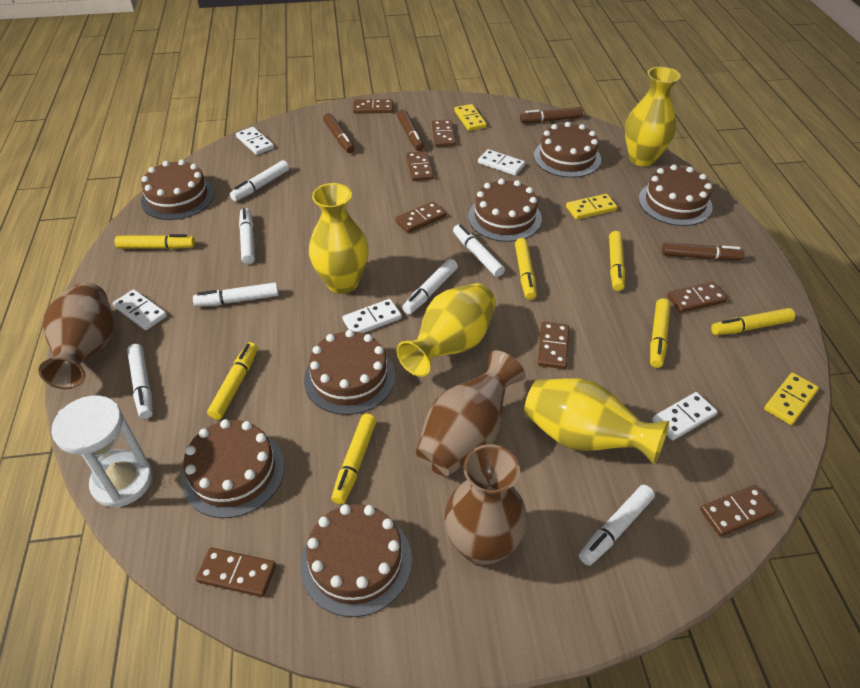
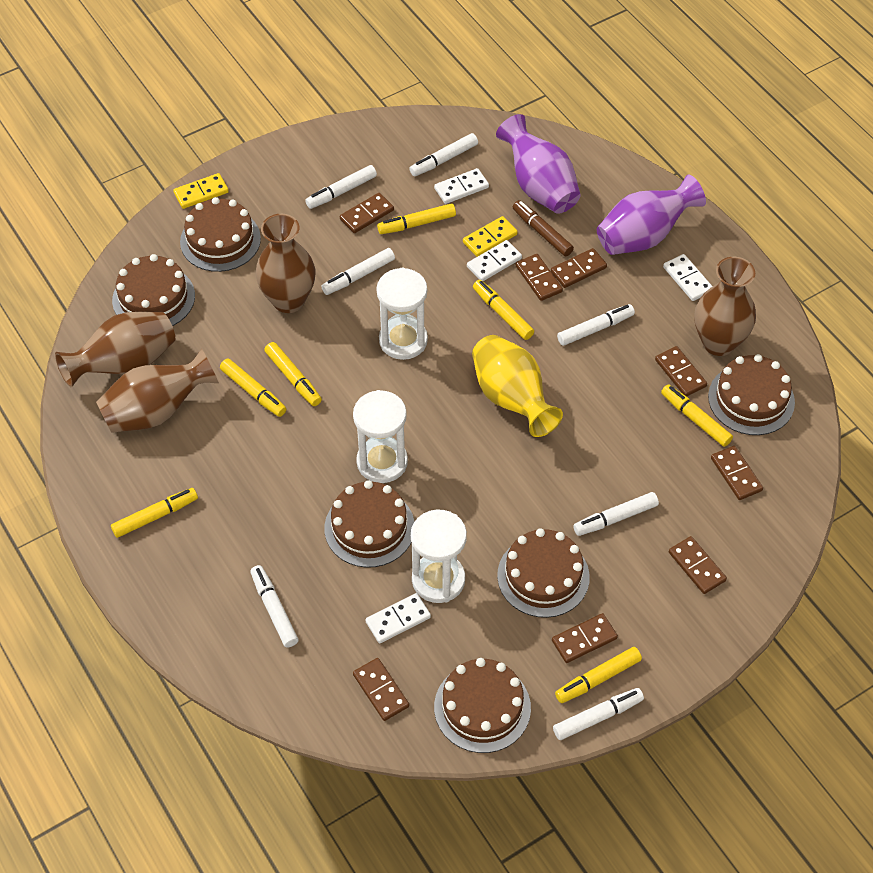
brown cake: 7 -> 6
brown marker: 4 -> 1
brown vase: 3 -> 4
purple vase: 0 -> 2
white domino: 5 -> 4
white hourglass: 1 -> 3
yellow domino: 3 -> 2
yellow vase: 4 -> 1

